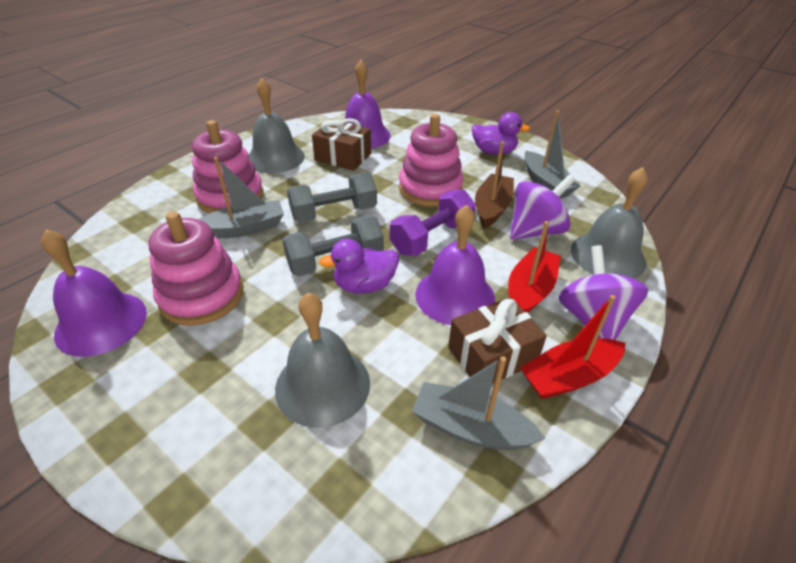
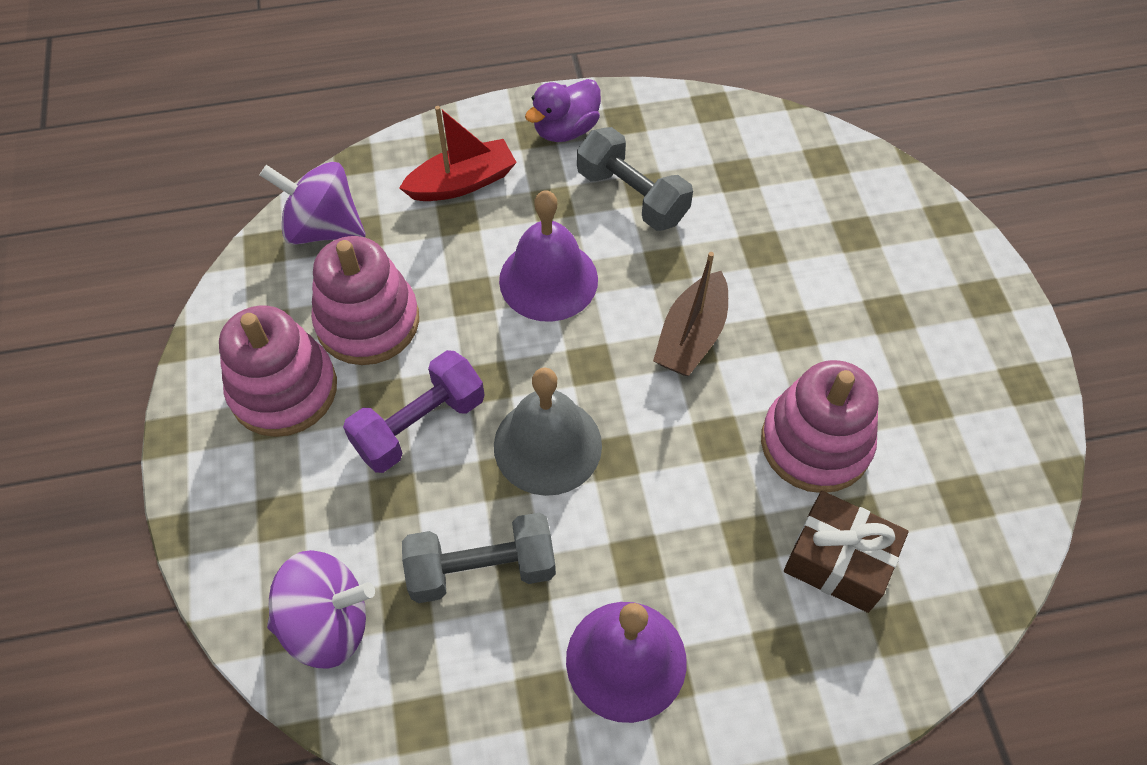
brown gift: 2 -> 1
grey bell: 3 -> 1
grey boat: 3 -> 0
purple bell: 3 -> 2
purple duck: 2 -> 1
red boat: 2 -> 1

